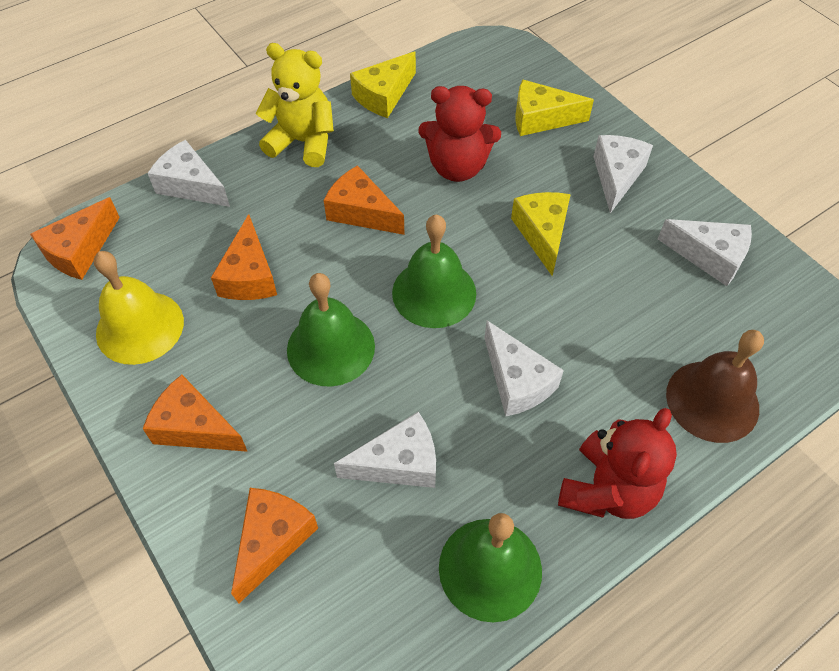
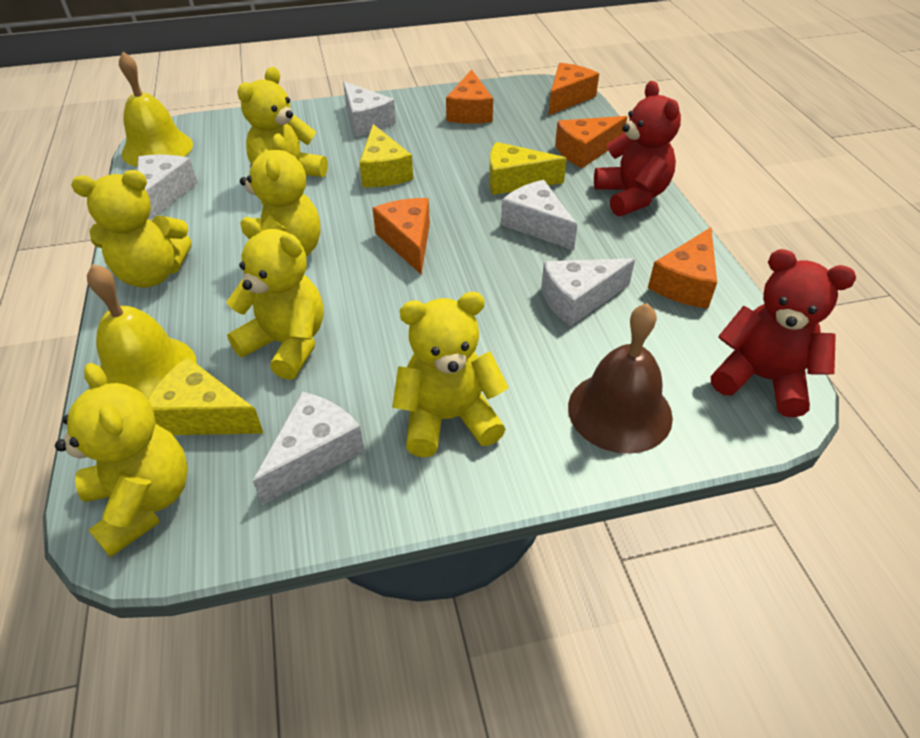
green bell: 3 -> 0
yellow bell: 1 -> 2
yellow teddy bear: 1 -> 6

